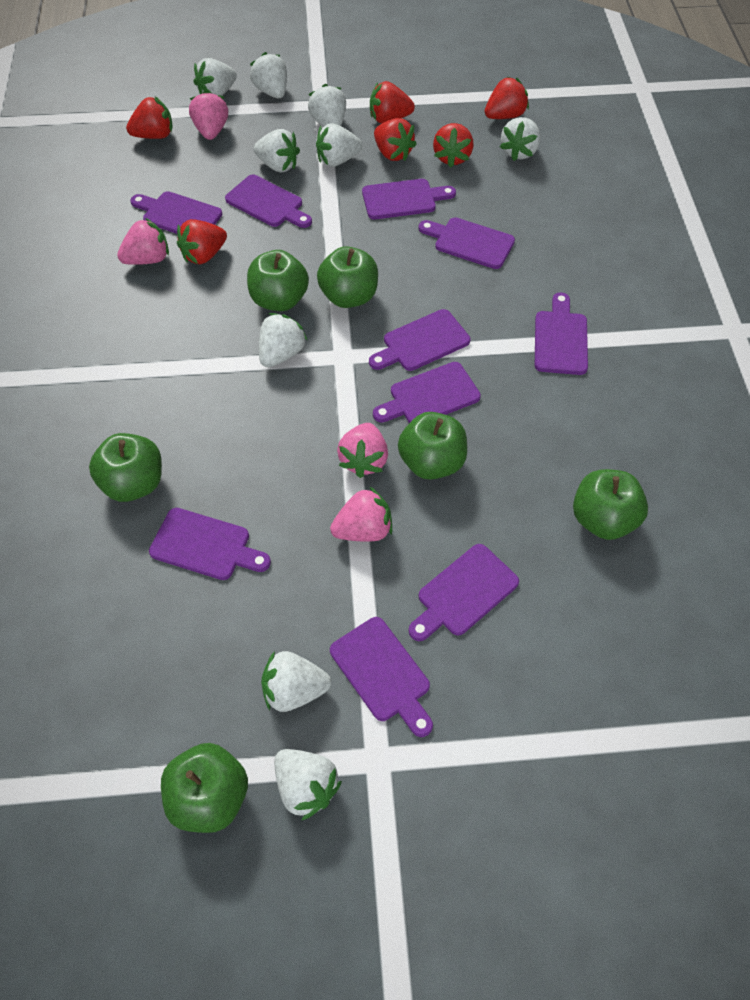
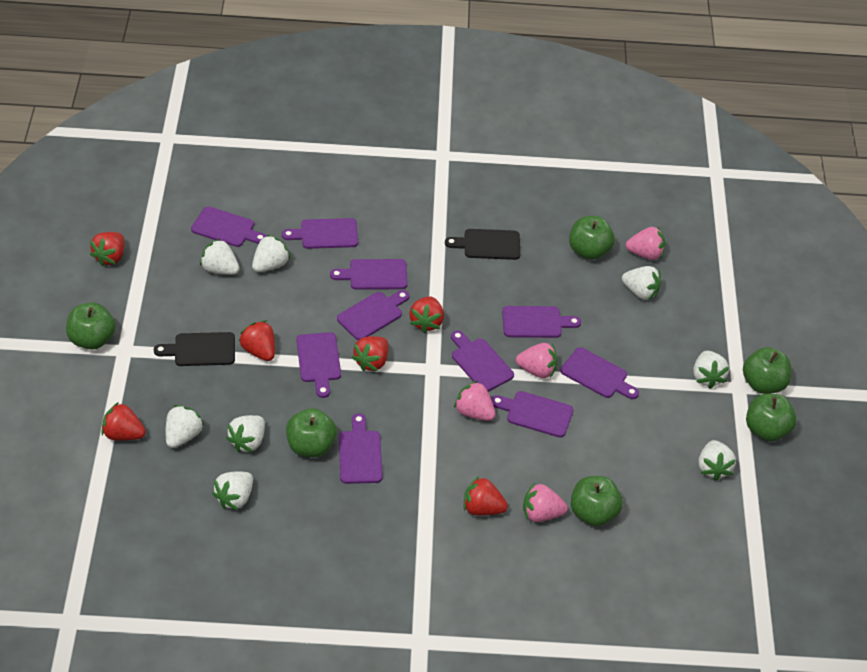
black cutting board: 0 -> 2
white strawberry: 9 -> 8

